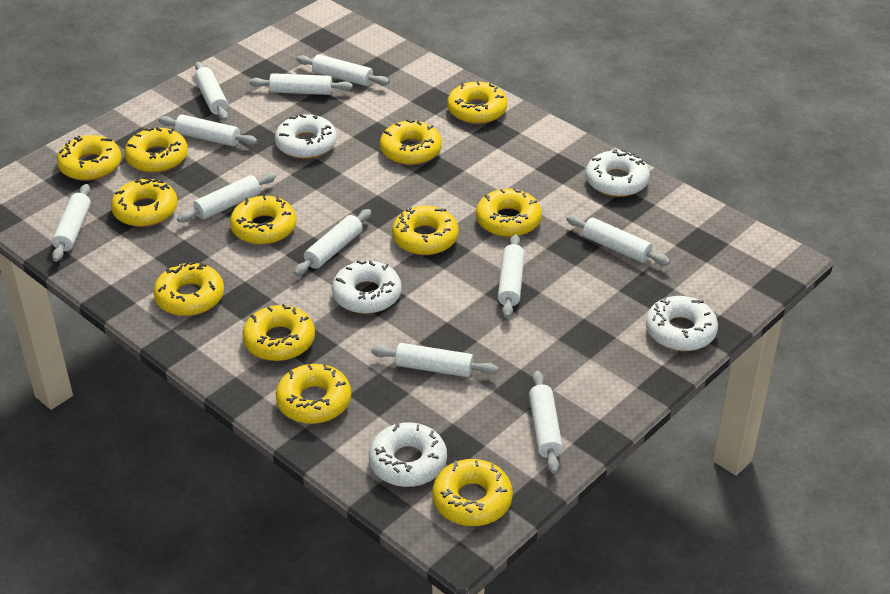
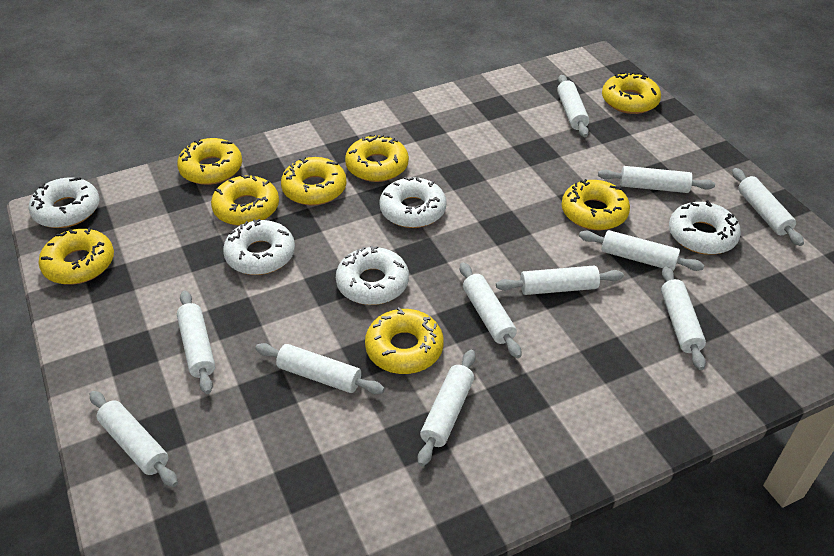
yellow donut: 12 -> 8

